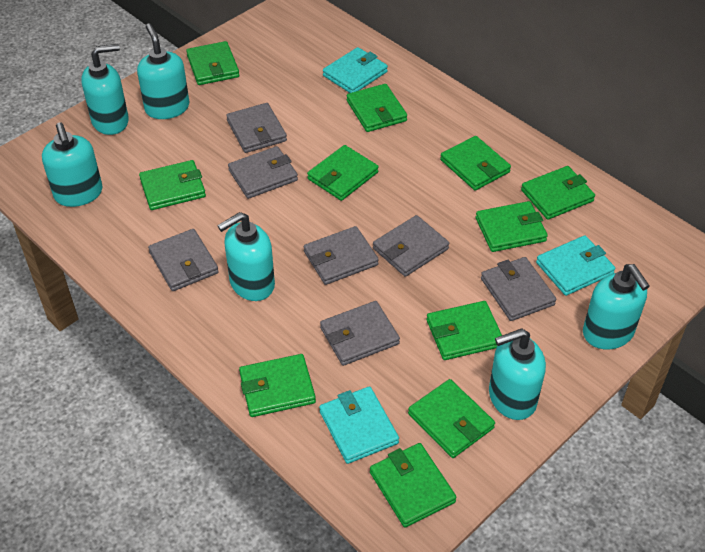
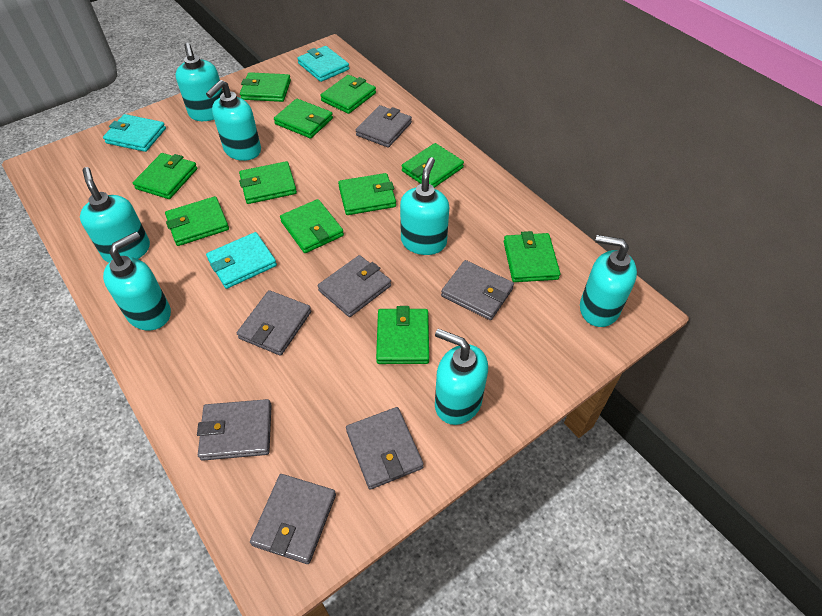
turquoise soap dispenser: 6 -> 7

